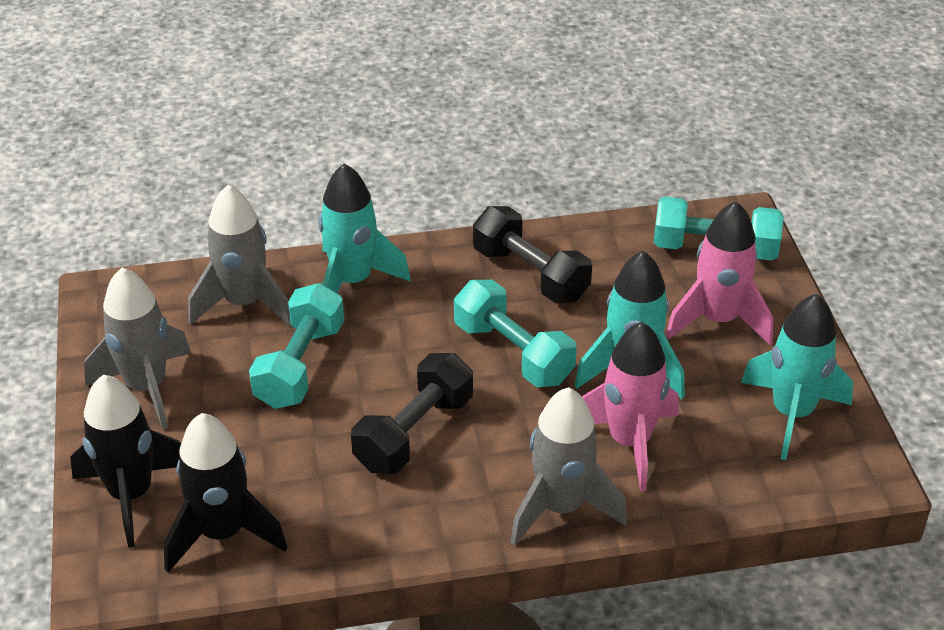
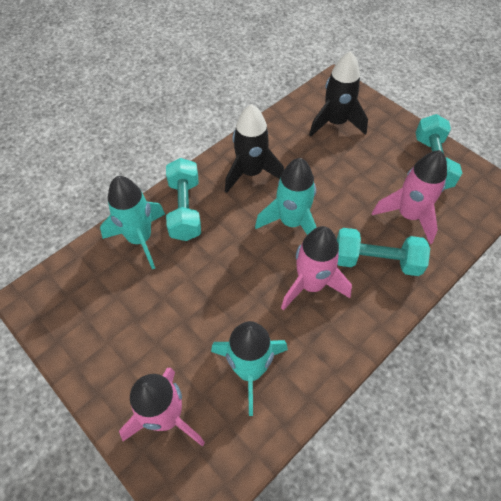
black dumbbell: 2 -> 0
grey rocket: 3 -> 0
pink rocket: 2 -> 3

